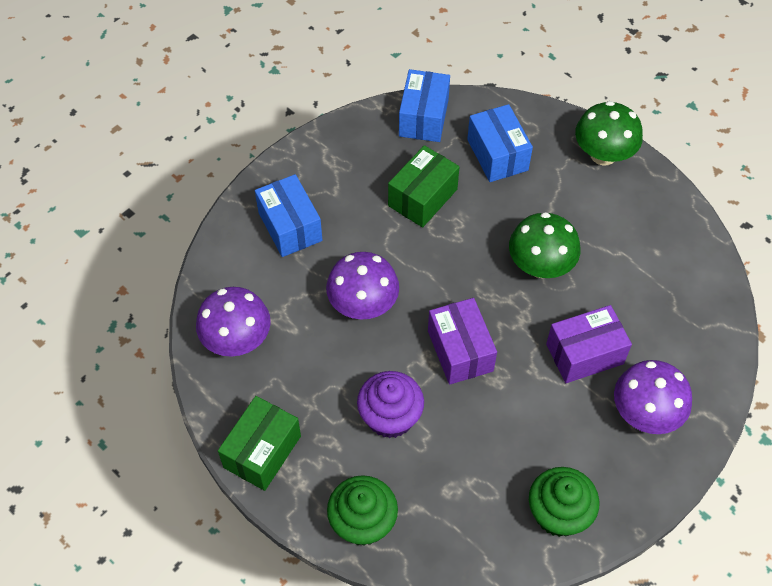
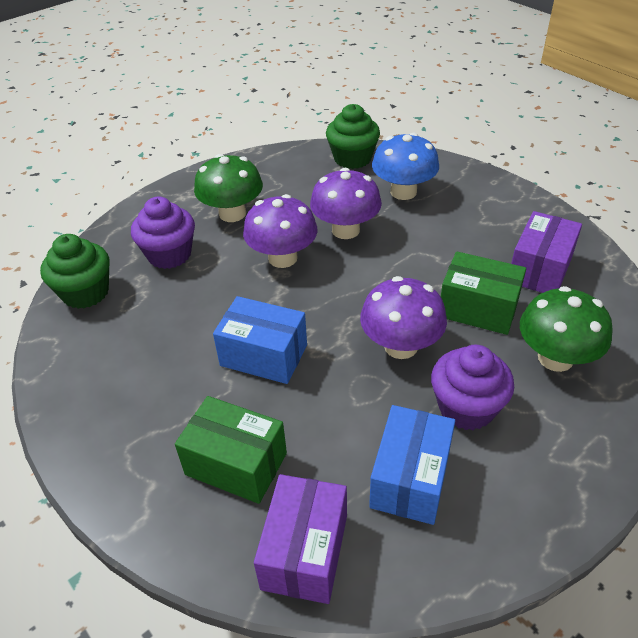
blue box: 3 -> 2
blue mushroom: 0 -> 1
purple cupcake: 1 -> 2

